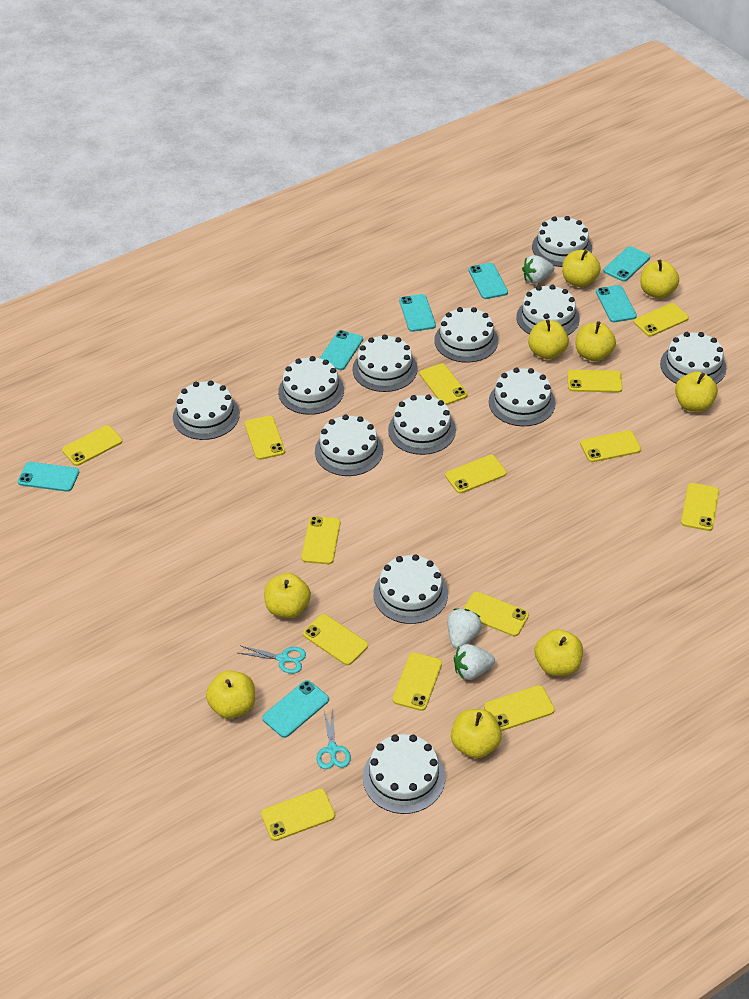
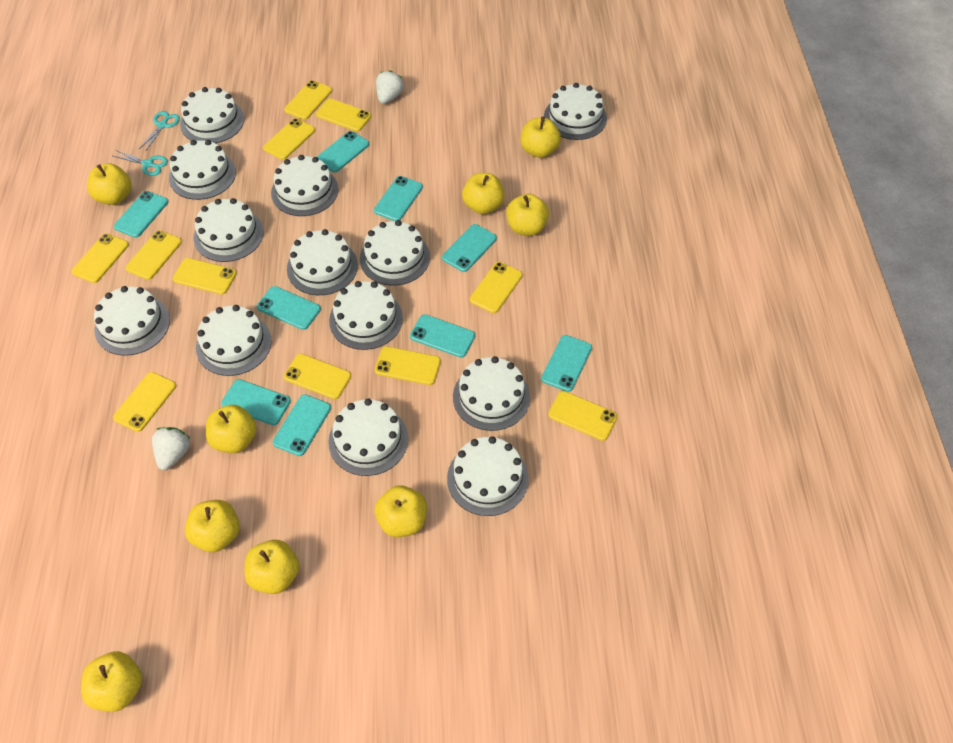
turquoise phone: 7 -> 9
white cake: 12 -> 13
white strawberry: 3 -> 2
yellow phone: 14 -> 11

